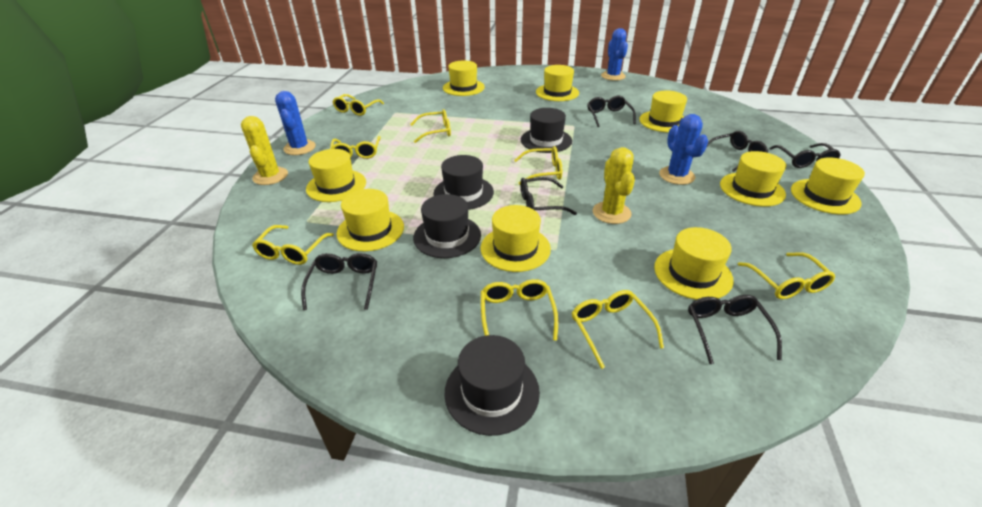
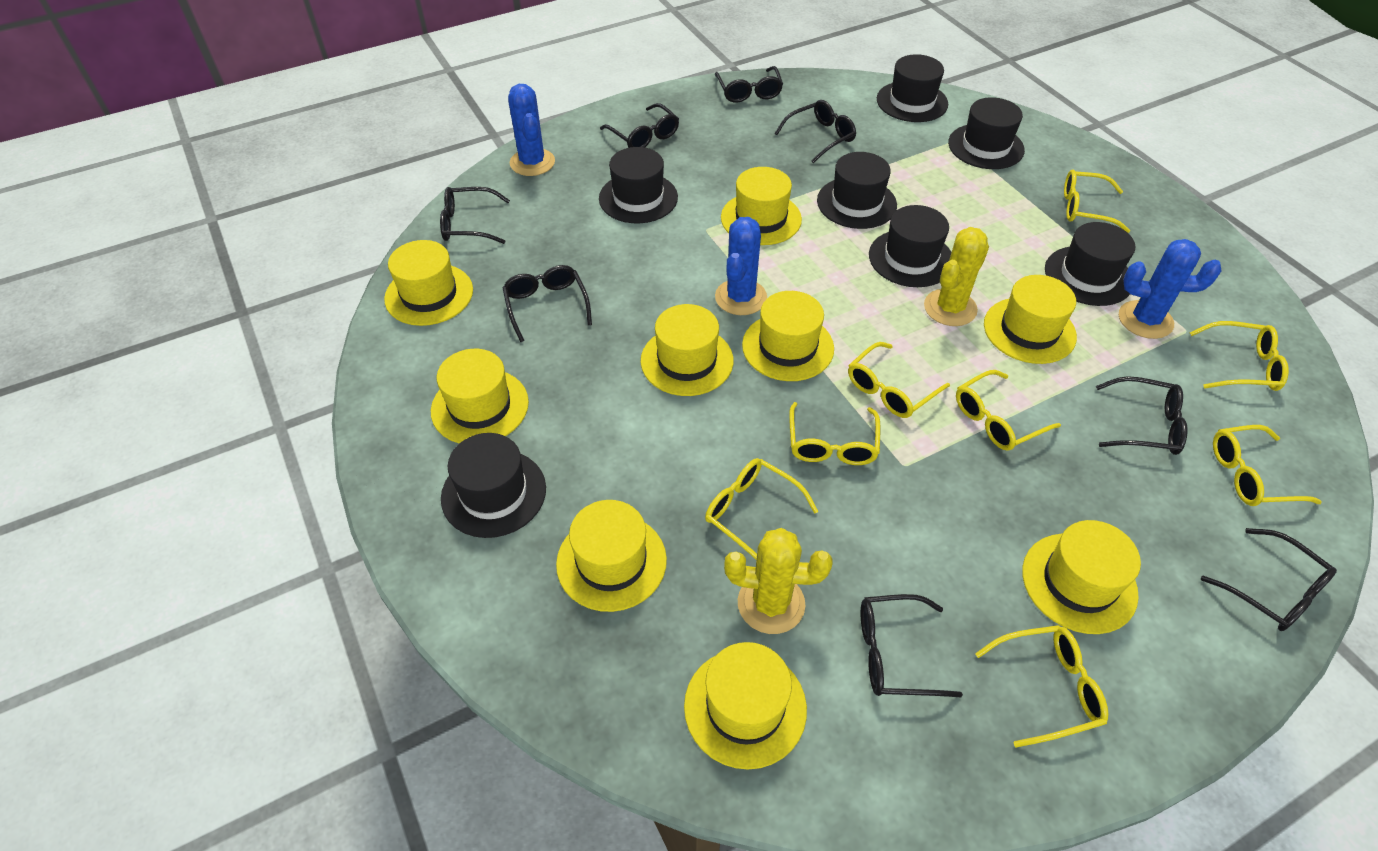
black glasses: 6 -> 8
black hat: 4 -> 7

